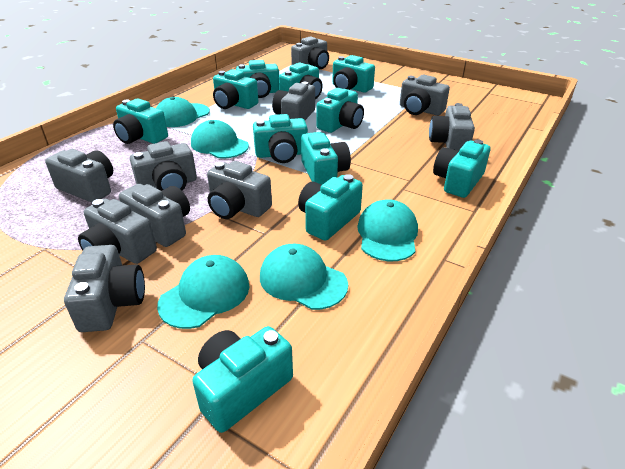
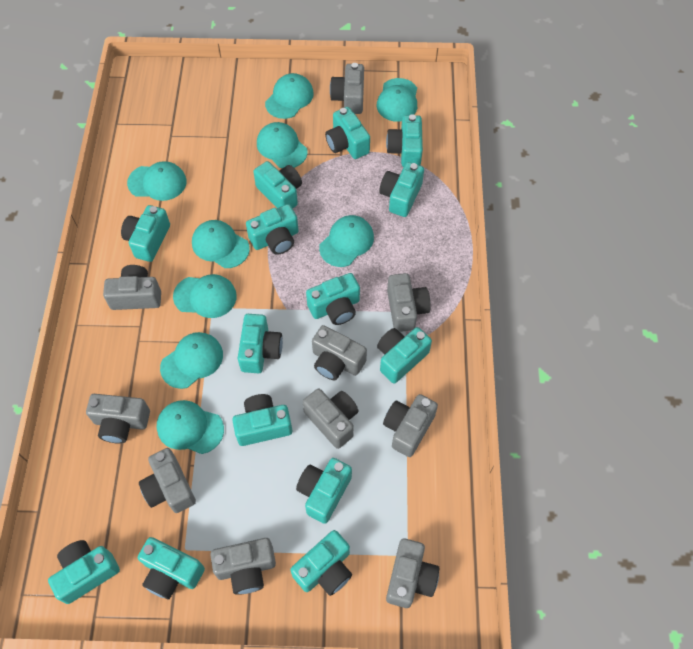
turquoise camera: 11 -> 14
turquoise cap: 5 -> 9

